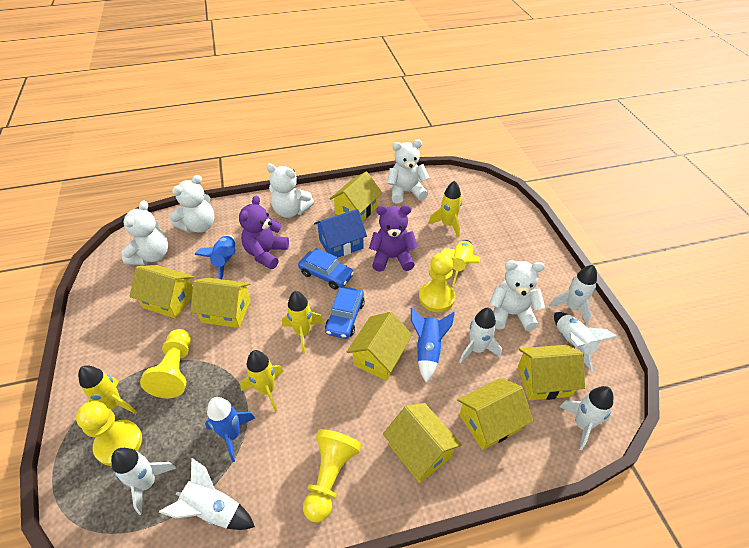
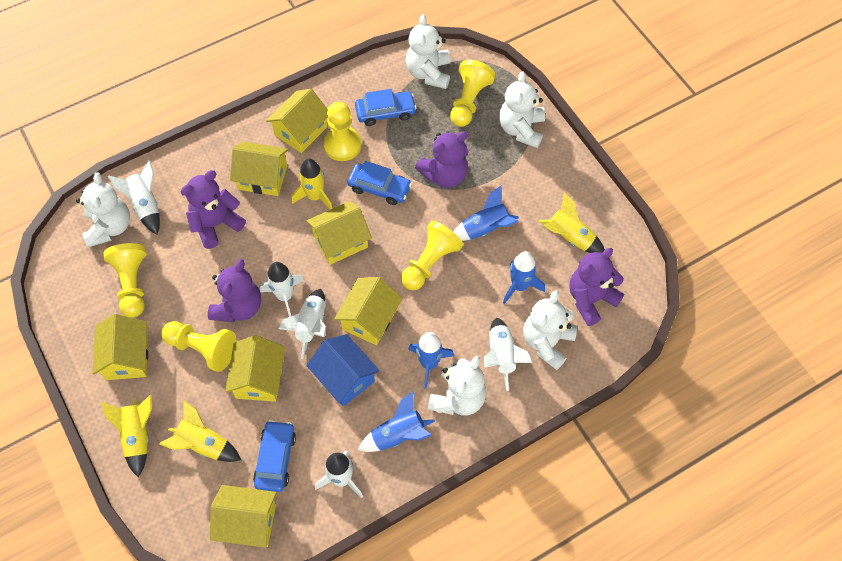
blue car: 2 -> 3
blue rocket: 3 -> 4
purple teddy bear: 2 -> 4
white rocket: 6 -> 5
yellow pawn: 4 -> 5
yellow rocket: 5 -> 4

